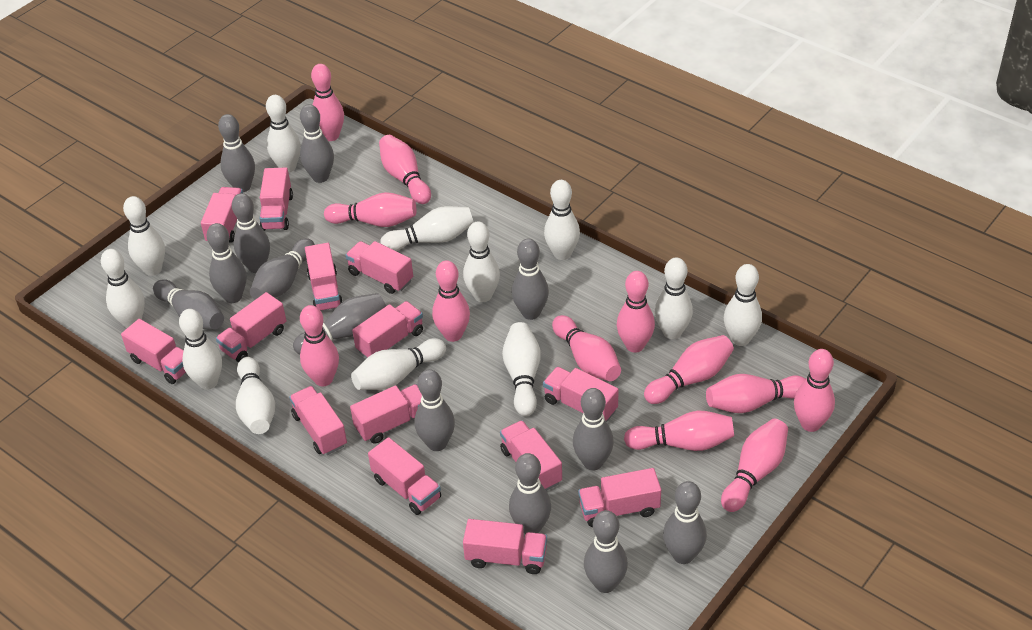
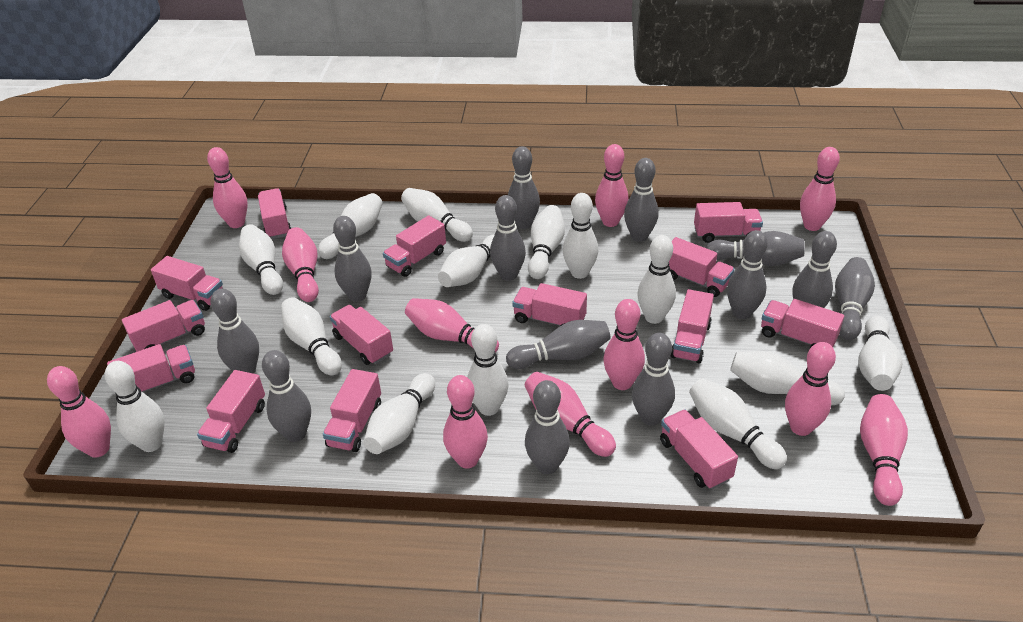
pink bowling pin: 12 -> 11
white bowling pin: 12 -> 14

